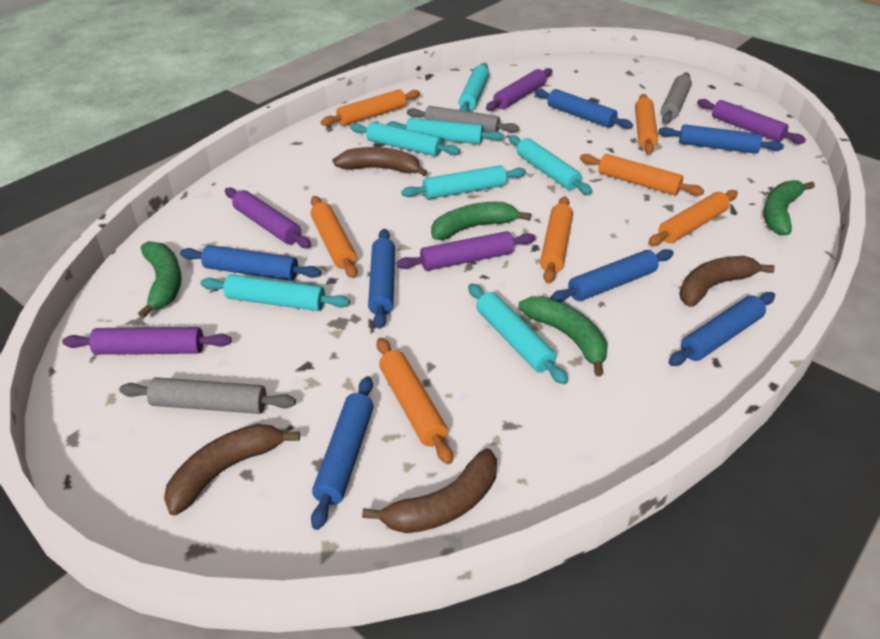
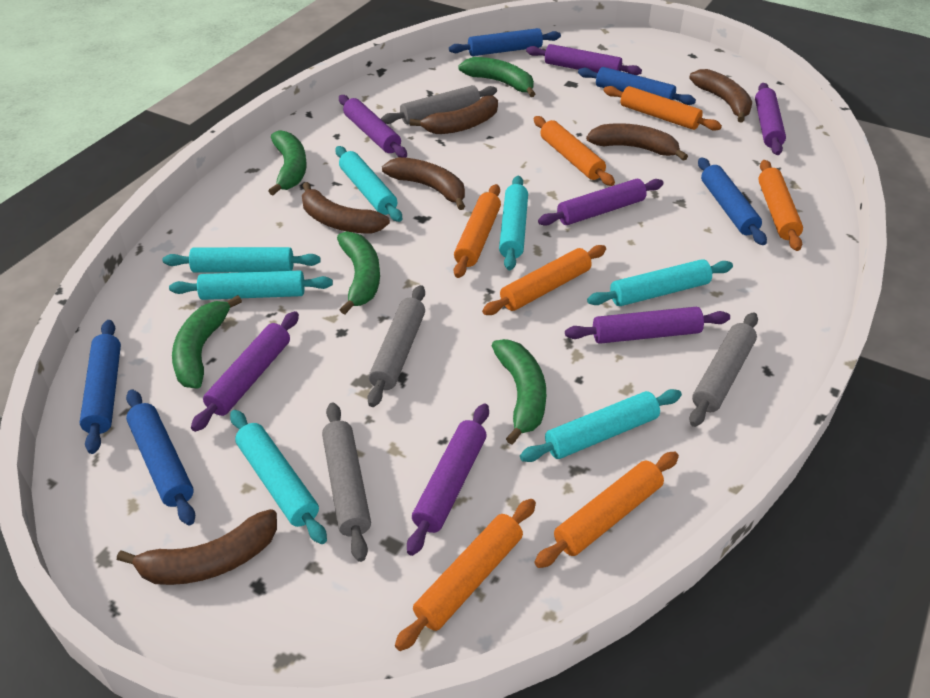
blue rolling pin: 7 -> 5
brown banana: 4 -> 6
green banana: 4 -> 5
grey rolling pin: 3 -> 4
purple rolling pin: 5 -> 7

